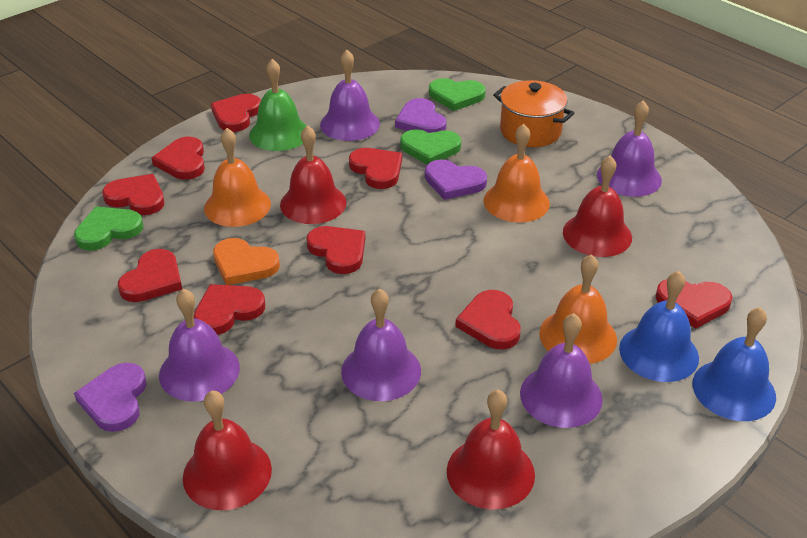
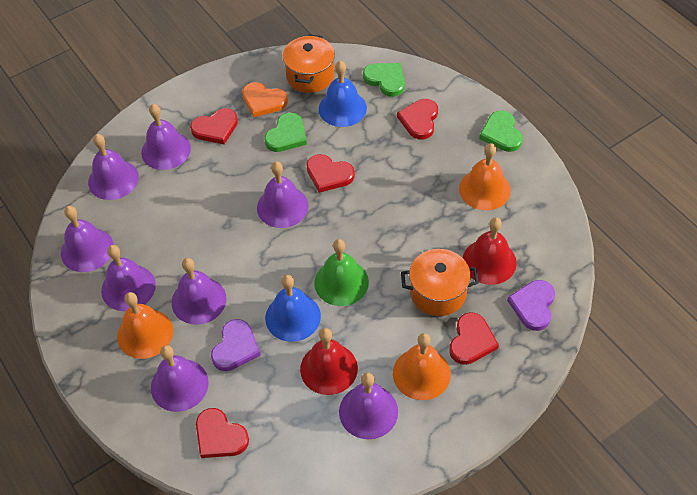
orange pot: 1 -> 2
purple bell: 5 -> 8
purple heart: 3 -> 2
red bell: 4 -> 2
red heart: 9 -> 5

